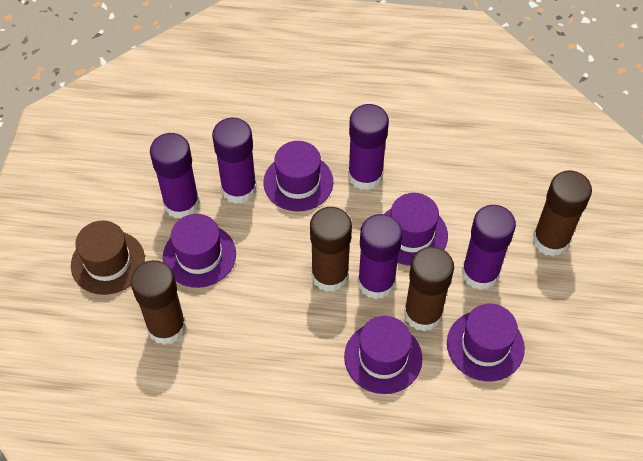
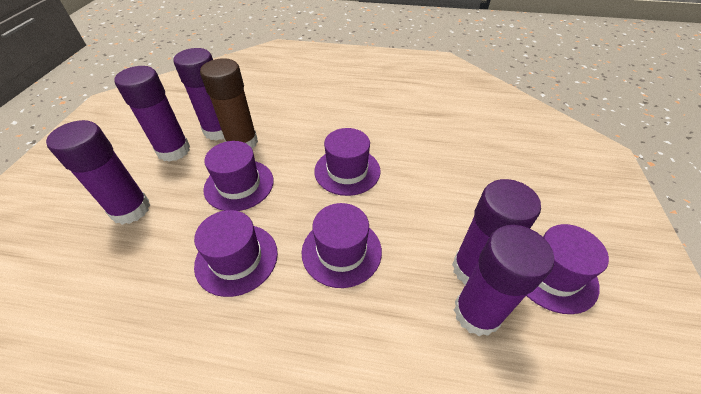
brown glue stick: 4 -> 1
brown hat: 1 -> 0

